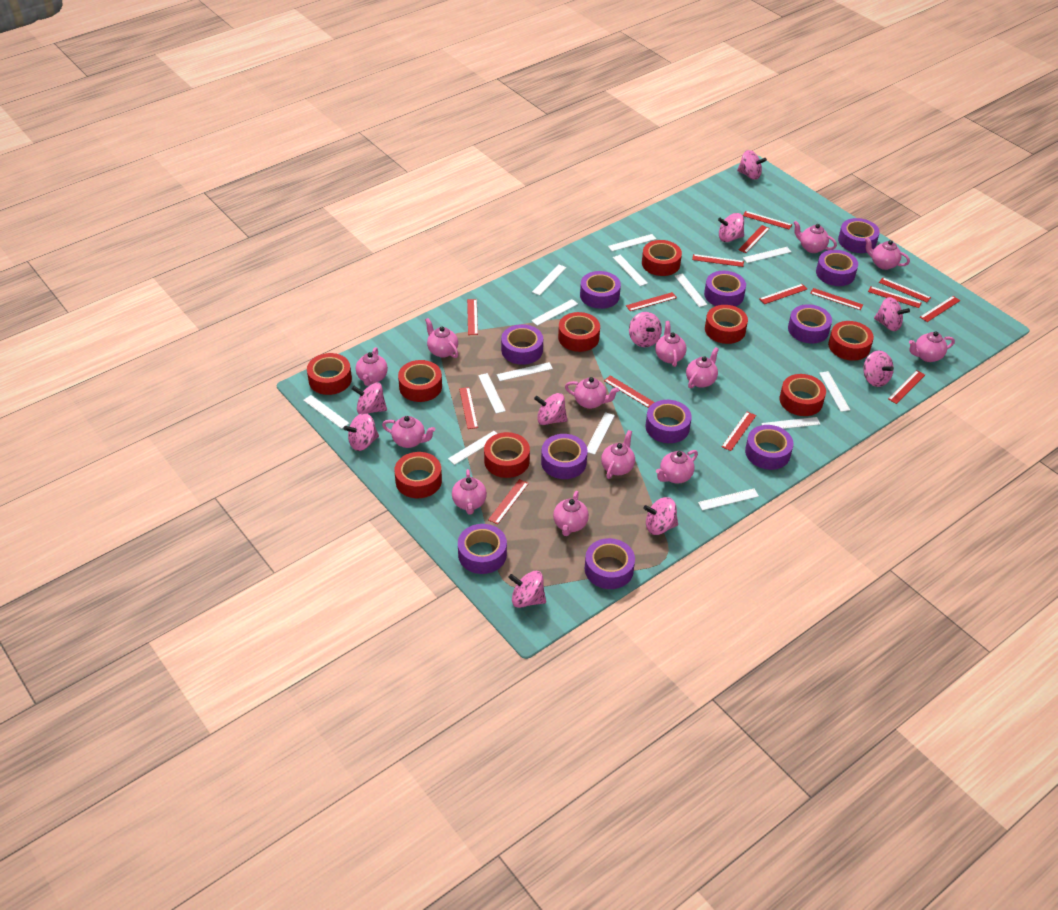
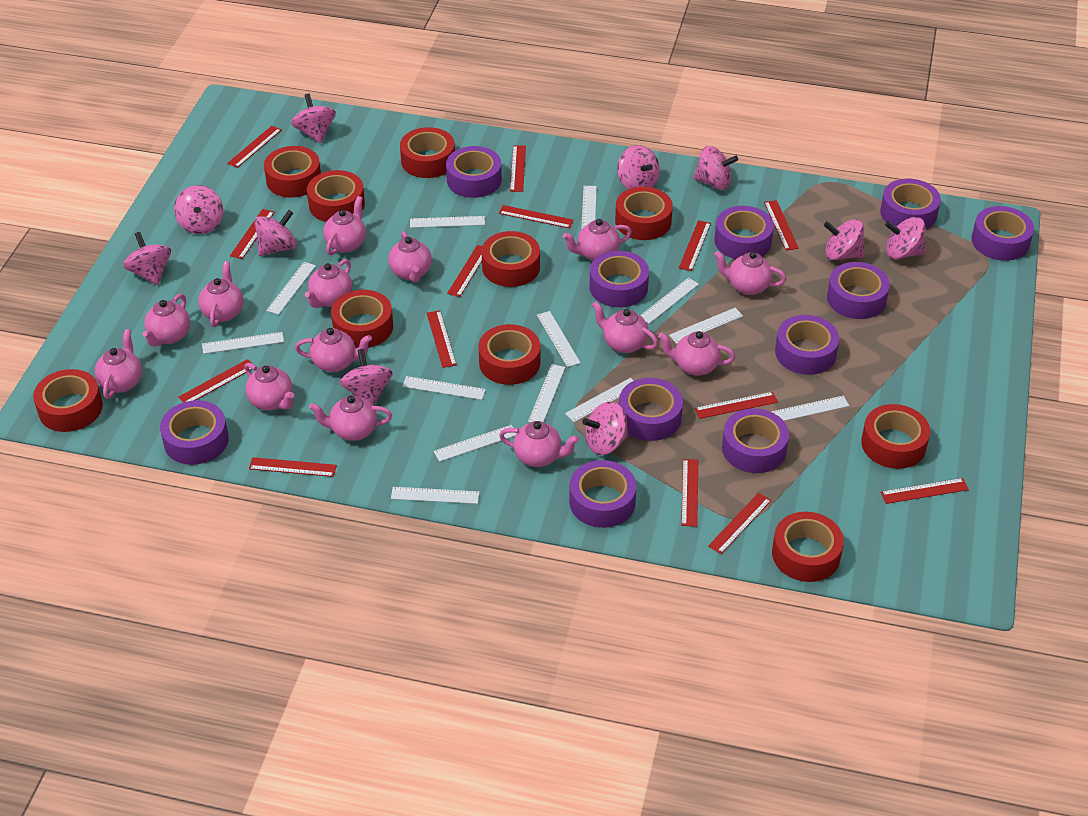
pink teapot: 13 -> 14
red ruler: 15 -> 14
red tape: 9 -> 10
white ruler: 14 -> 13

